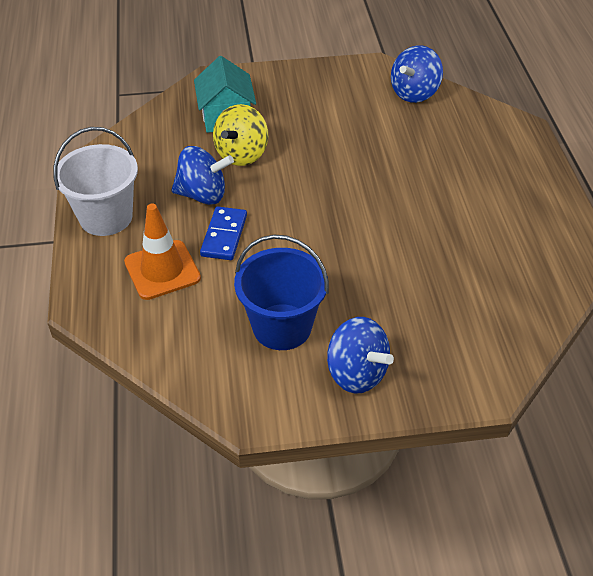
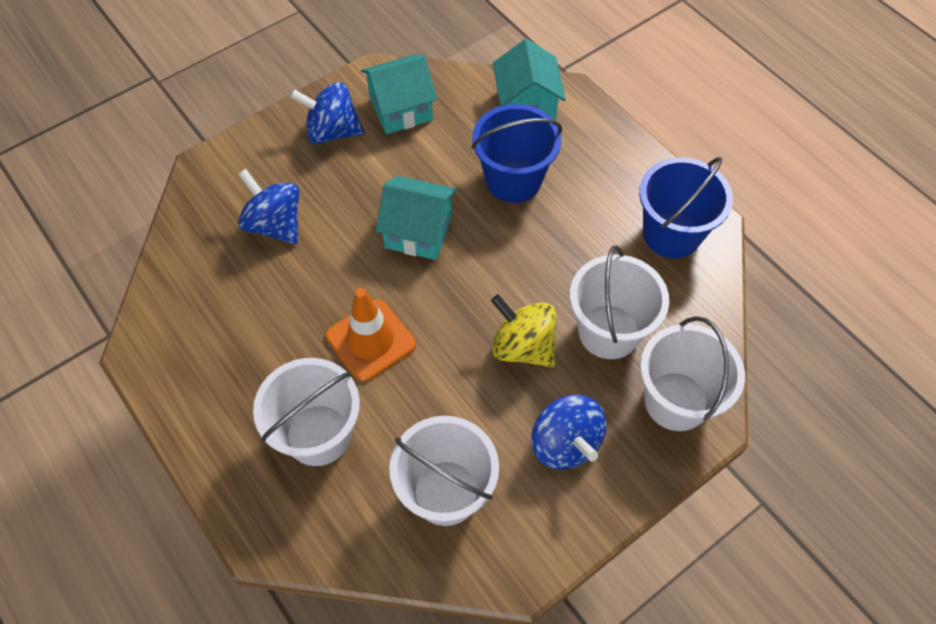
blue bucket: 1 -> 2
blue domino: 1 -> 0
turquoise house: 1 -> 3
white bucket: 1 -> 4

